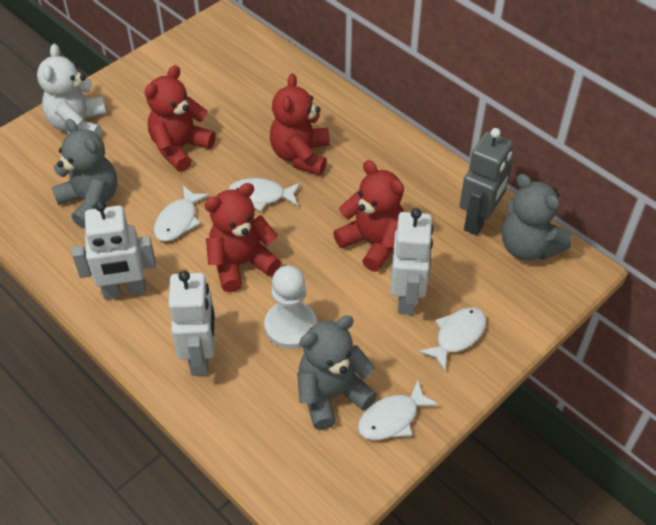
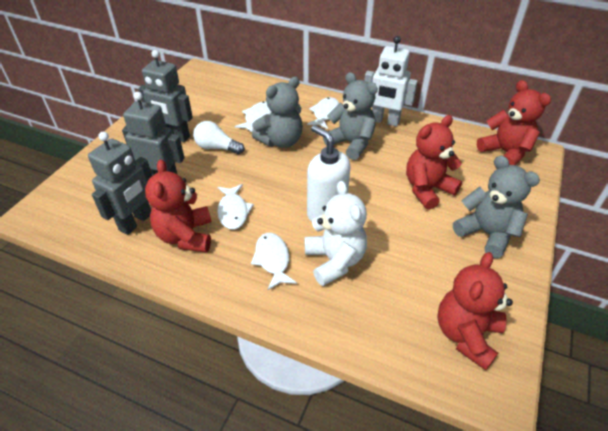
grey robot: 1 -> 3
white light bulb: 0 -> 1
white pawn: 1 -> 0
white robot: 3 -> 1
white soap dispenser: 0 -> 1

